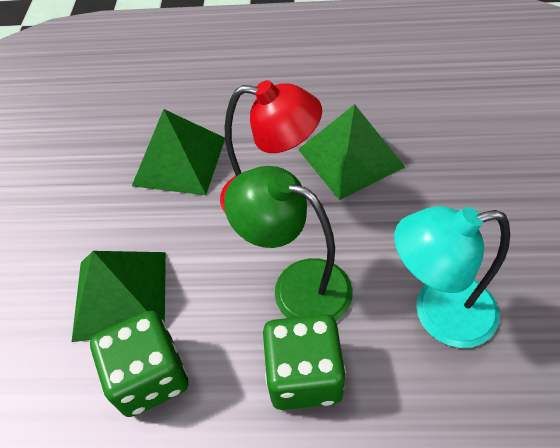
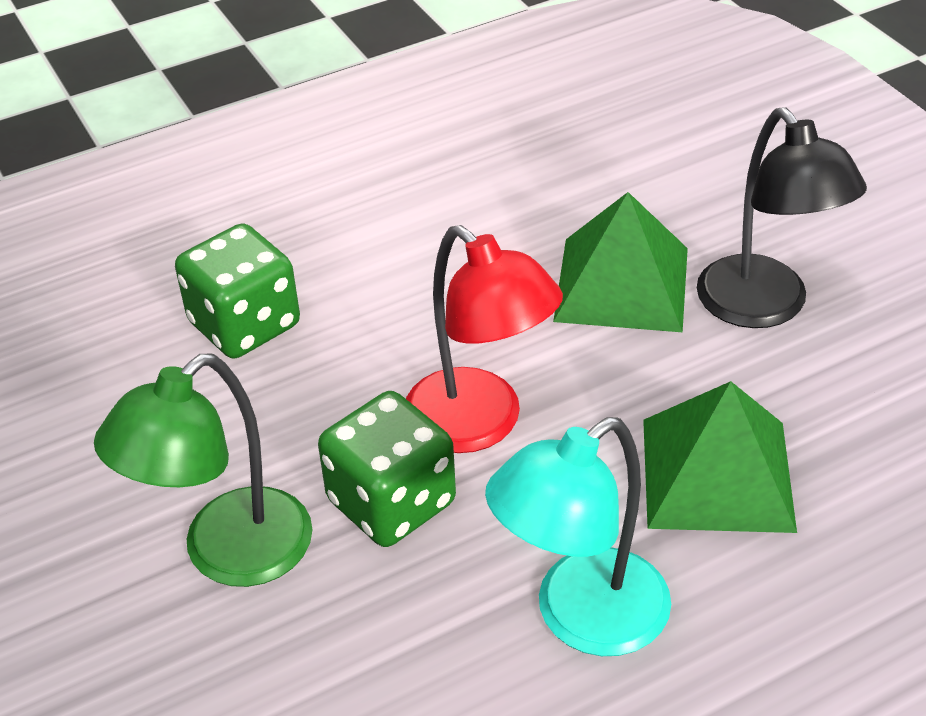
black lamp: 0 -> 1
green pyramid: 3 -> 2

